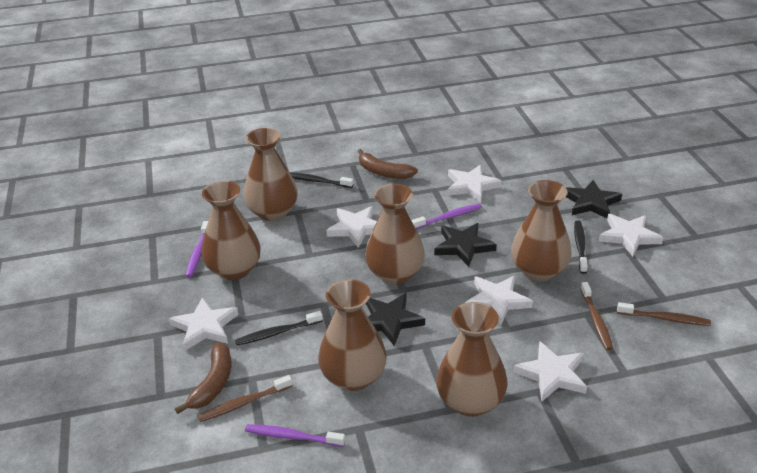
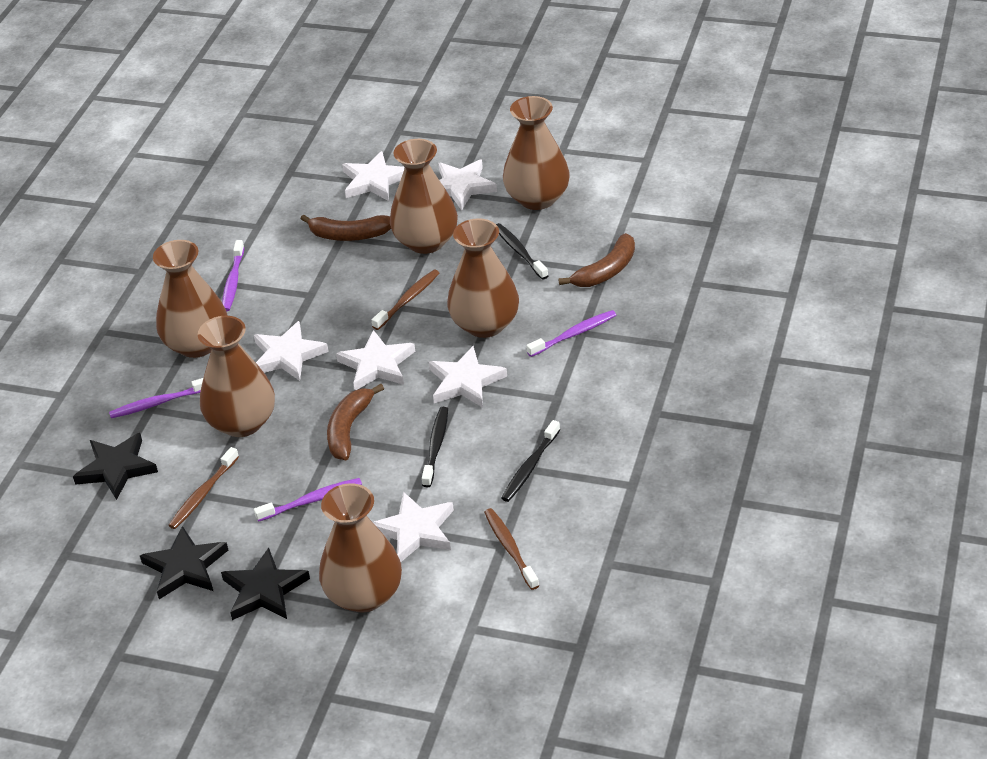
brown banana: 2 -> 3
purple toothbrush: 3 -> 4

